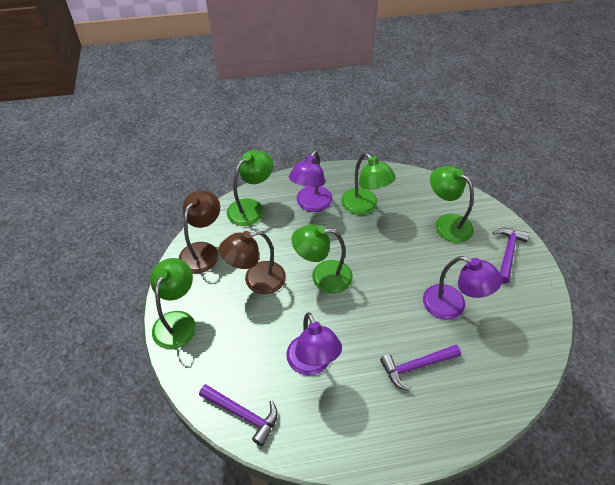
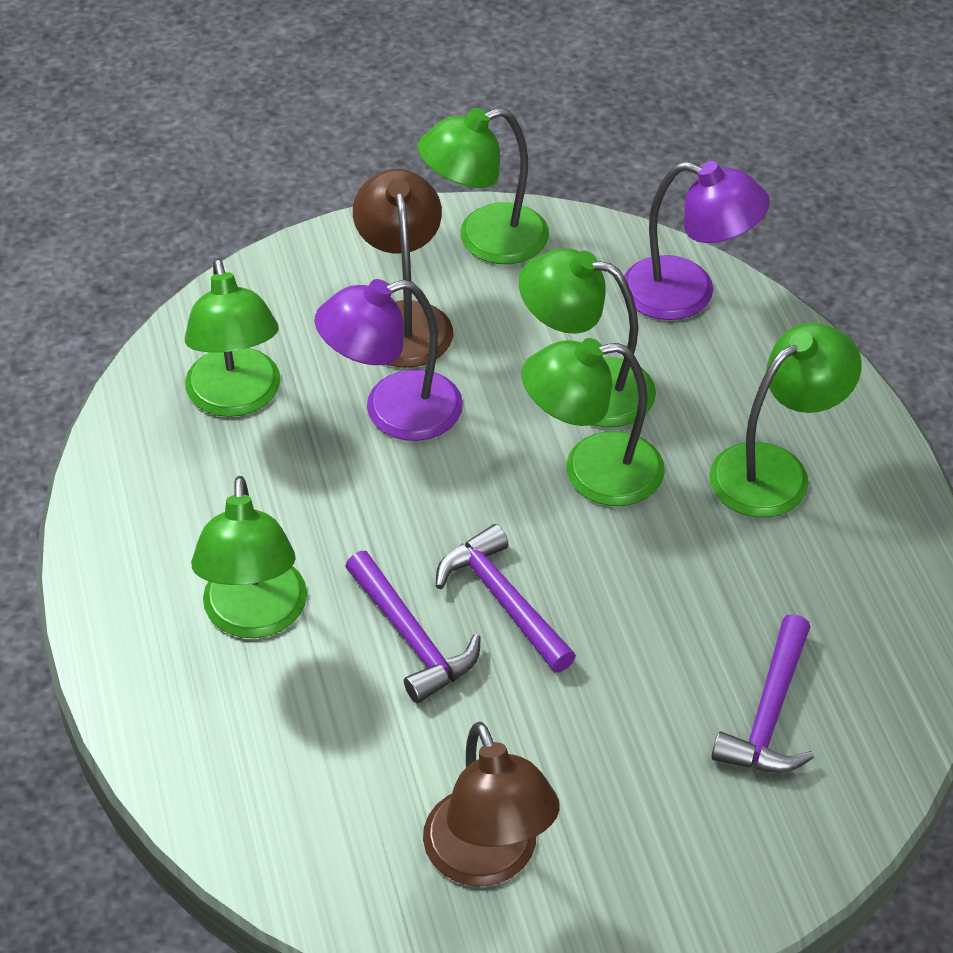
green lamp: 5 -> 6
purple lamp: 3 -> 2

